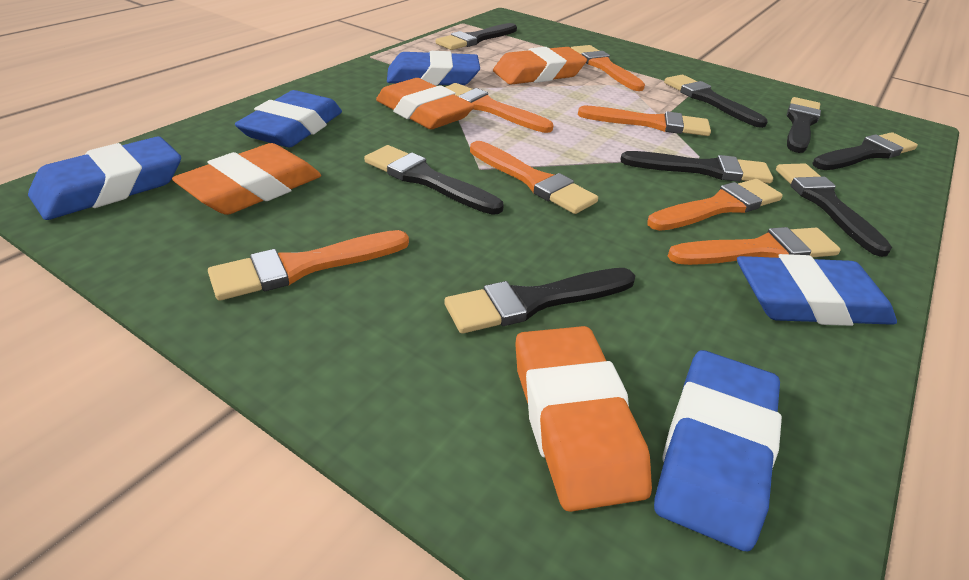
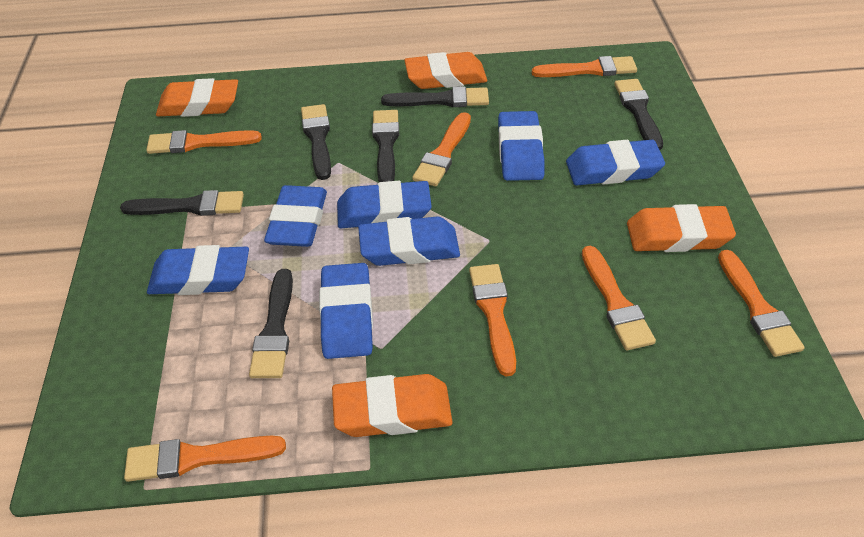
black brush: 8 -> 6
blue eraser: 5 -> 7

